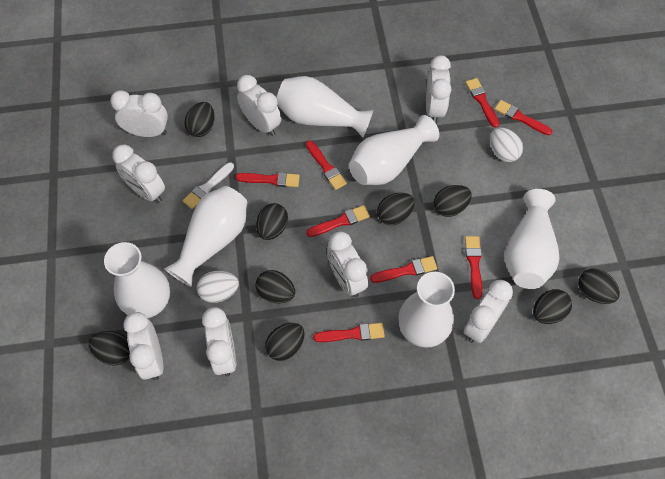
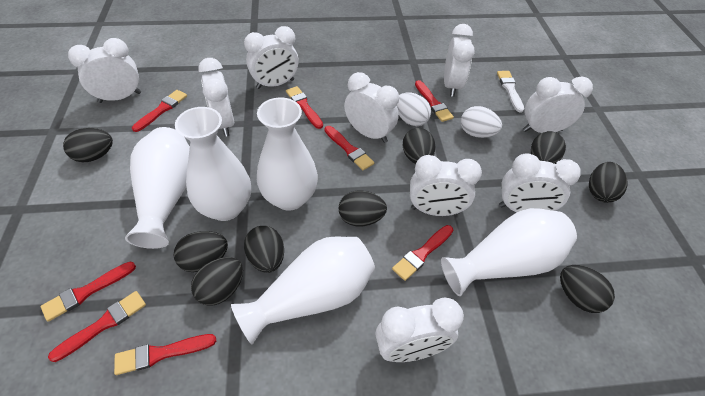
white clock: 8 -> 9
white vase: 6 -> 5

